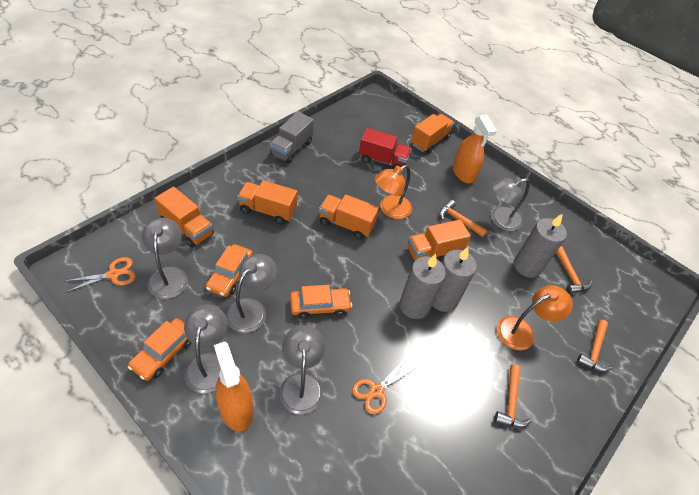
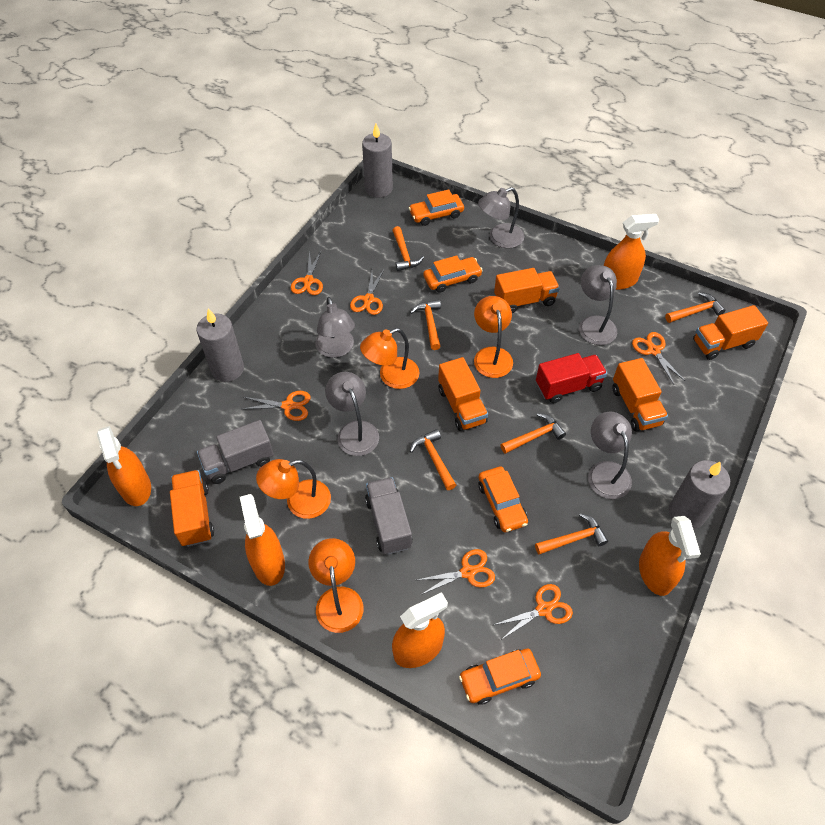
grey truck: 1 -> 2
orange car: 3 -> 4
orange hammer: 4 -> 6
orange lamp: 2 -> 4
orange scissors: 2 -> 6
orange spray bottle: 2 -> 5

